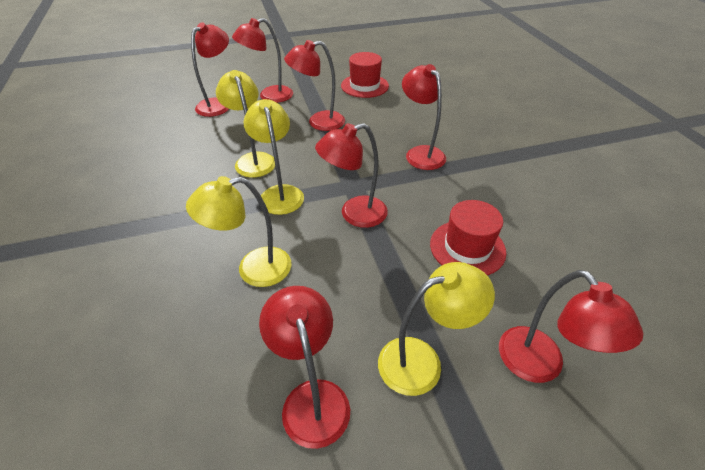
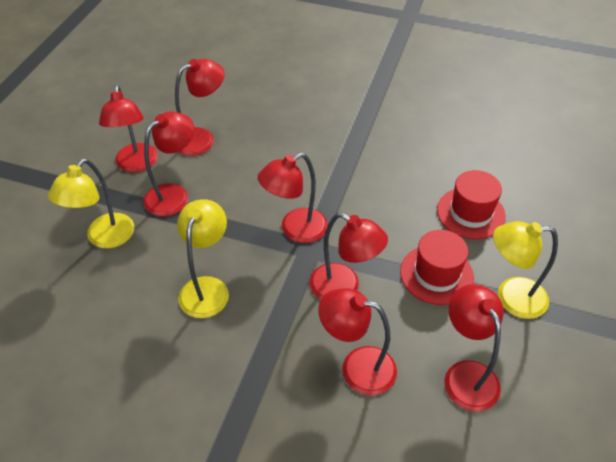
yellow lamp: 4 -> 3

